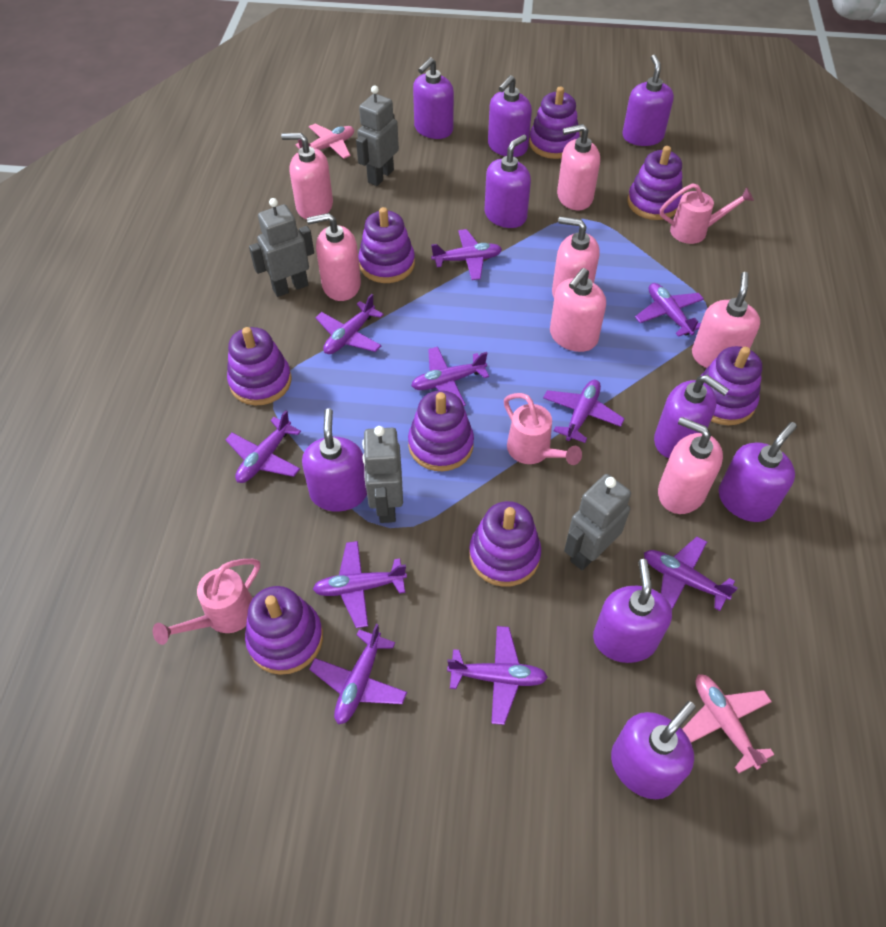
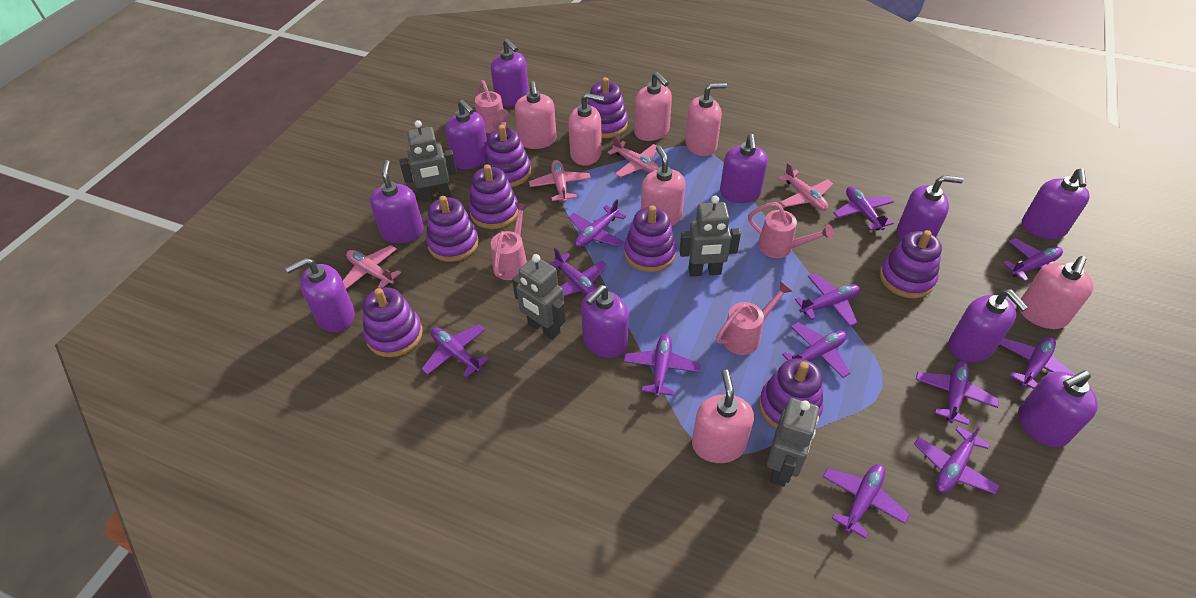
pink plane: 2 -> 4
pink watering can: 3 -> 4
purple plane: 10 -> 12
purple soap dispenser: 9 -> 10

